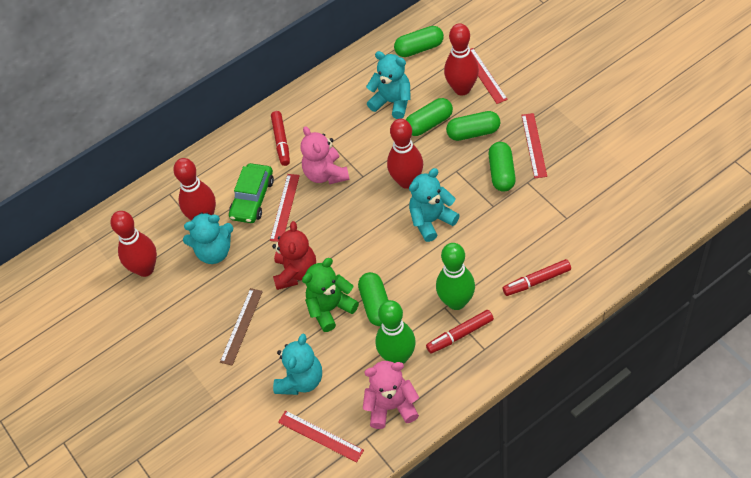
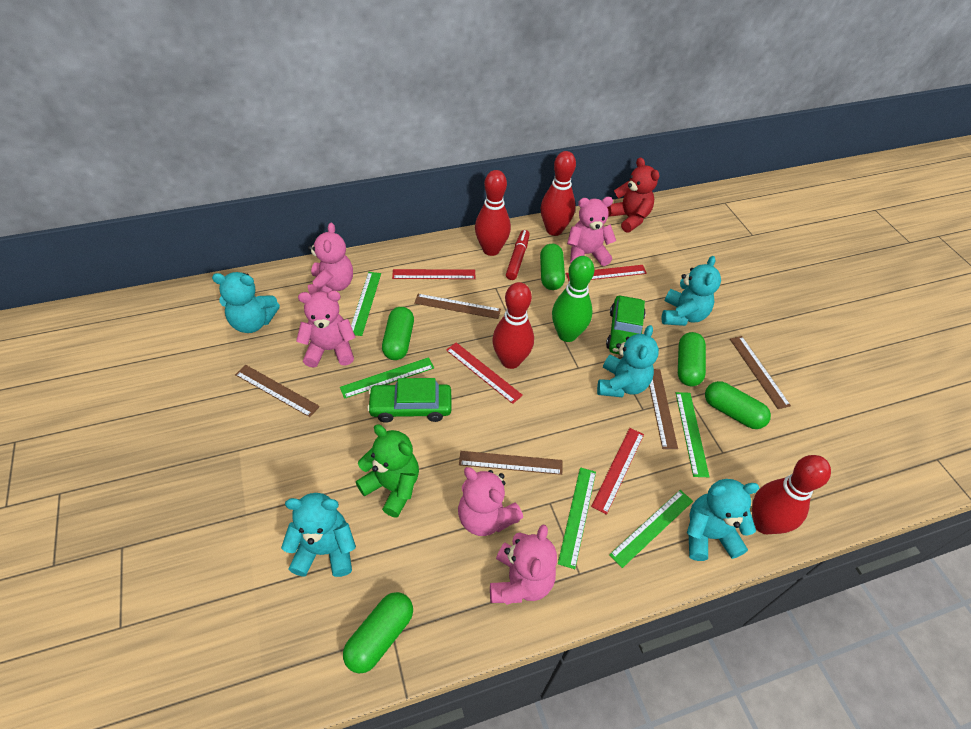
brown ruler: 1 -> 5
green bowling pin: 2 -> 1
green car: 1 -> 2
green ruler: 0 -> 5
pink teddy bear: 2 -> 5
red marker: 3 -> 1
turquoise teddy bear: 4 -> 5

